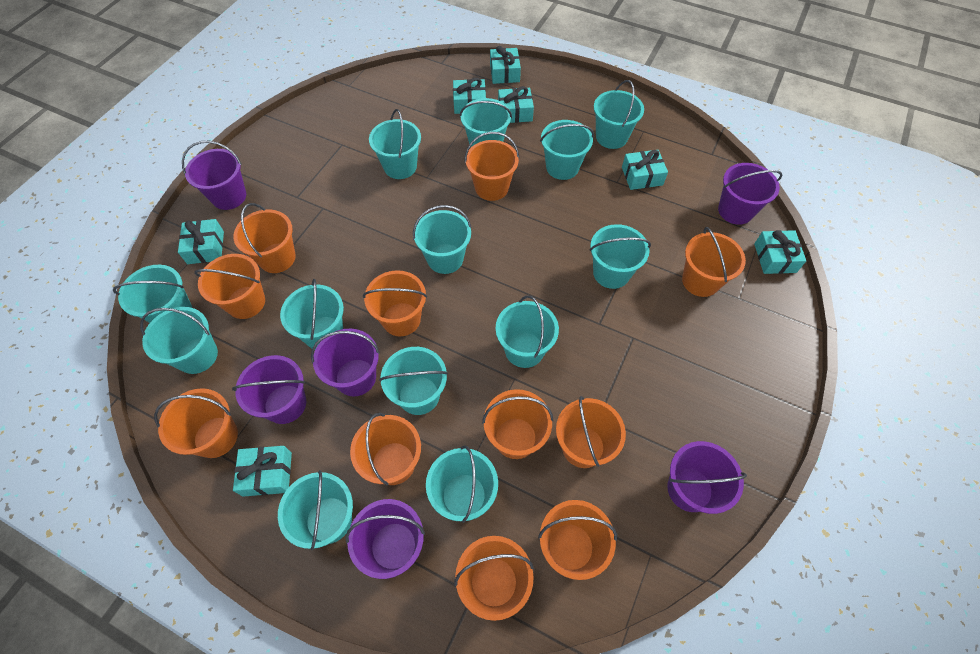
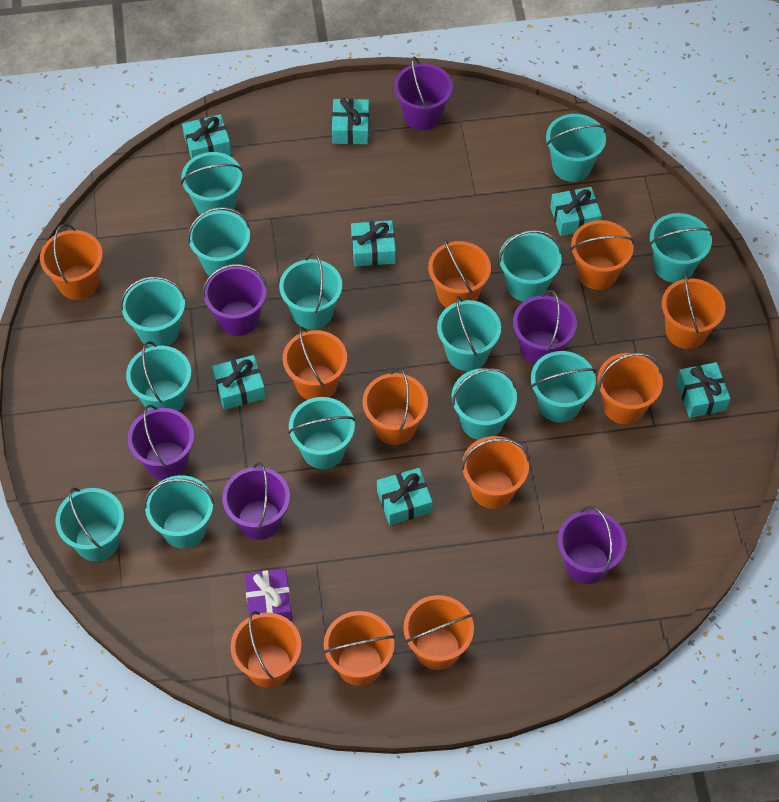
purple gift: 0 -> 1
turquoise bucket: 13 -> 14

